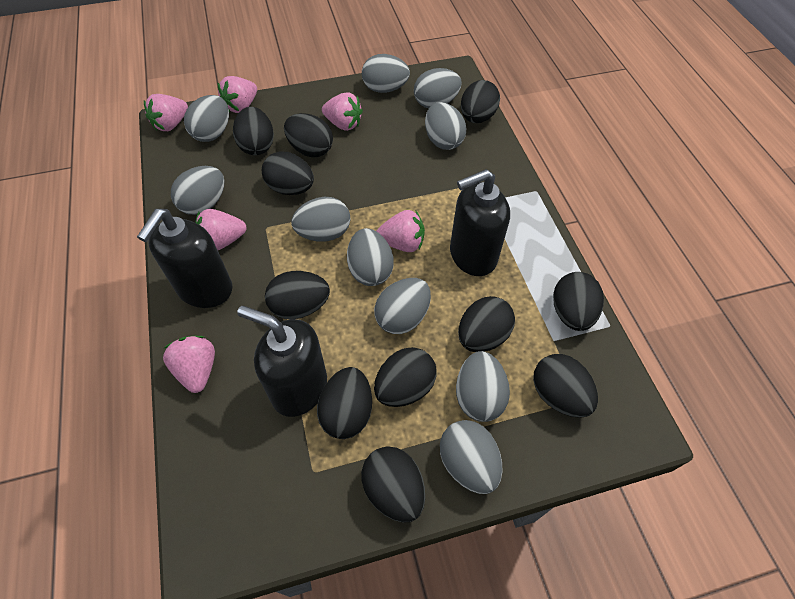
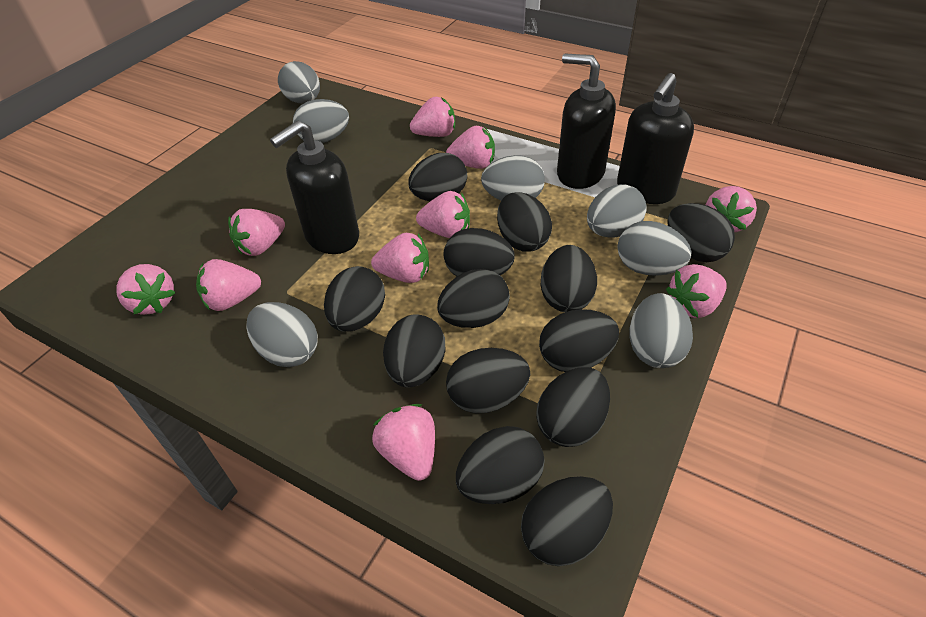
black egg: 11 -> 13
grey egg: 10 -> 7
pink strawberry: 6 -> 10

